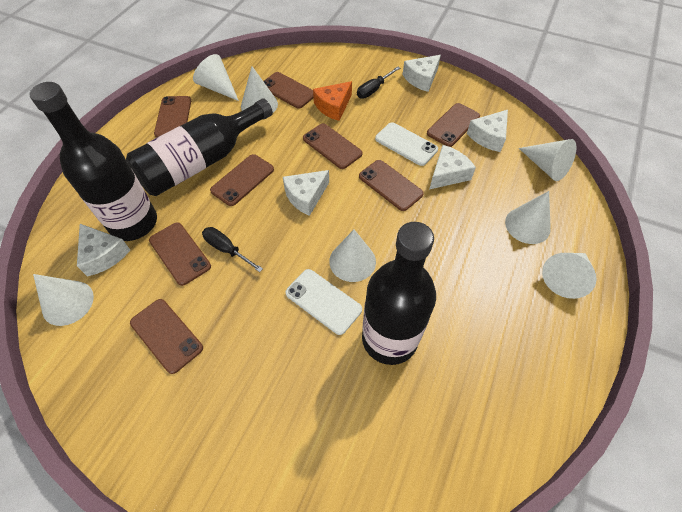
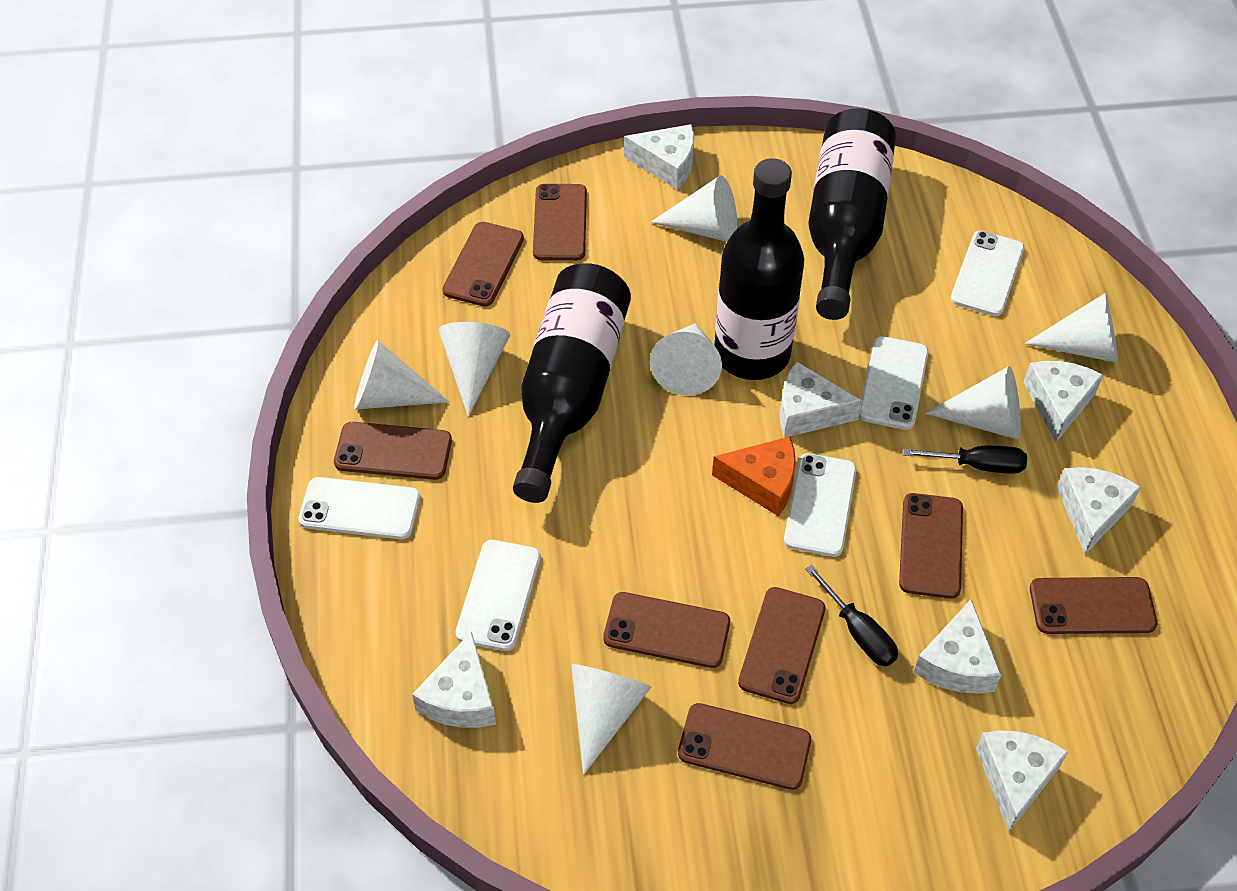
white cheese: 5 -> 7
white phone: 2 -> 5

